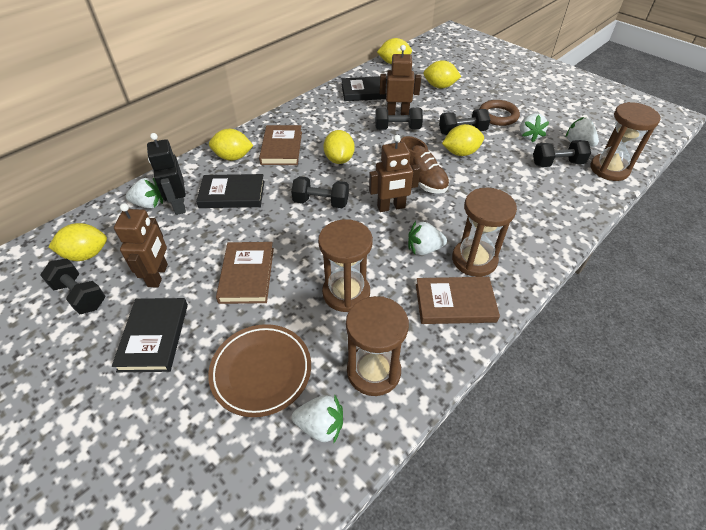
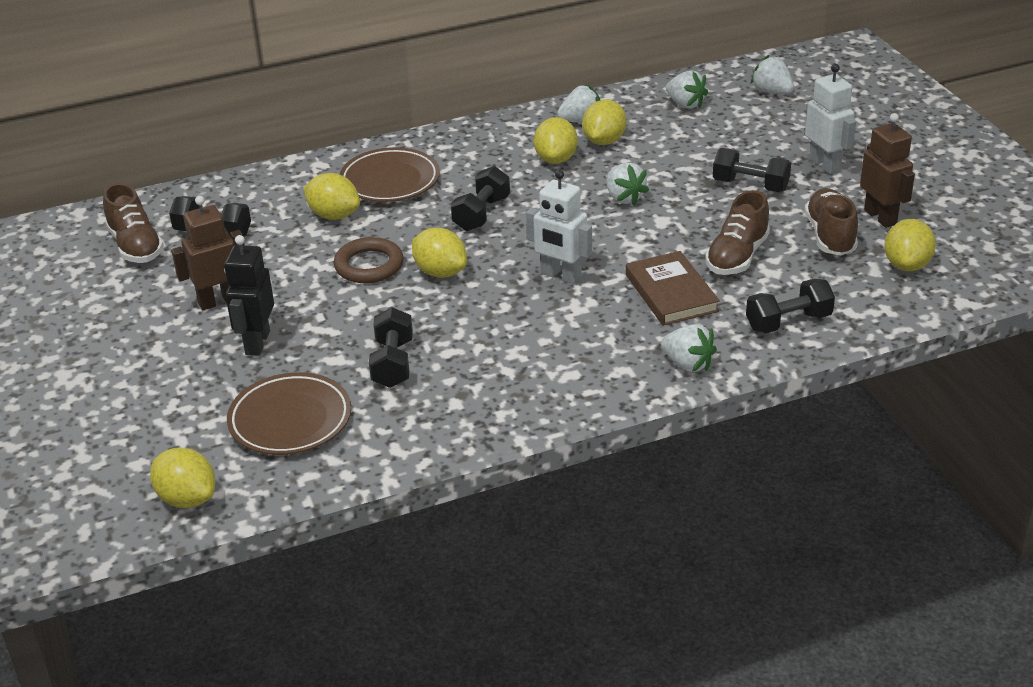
black book: 3 -> 0
brown book: 3 -> 1
brown hourglass: 4 -> 0
brown plate: 1 -> 2
brown robot: 3 -> 2
brown shoe: 1 -> 3
white robot: 0 -> 2

